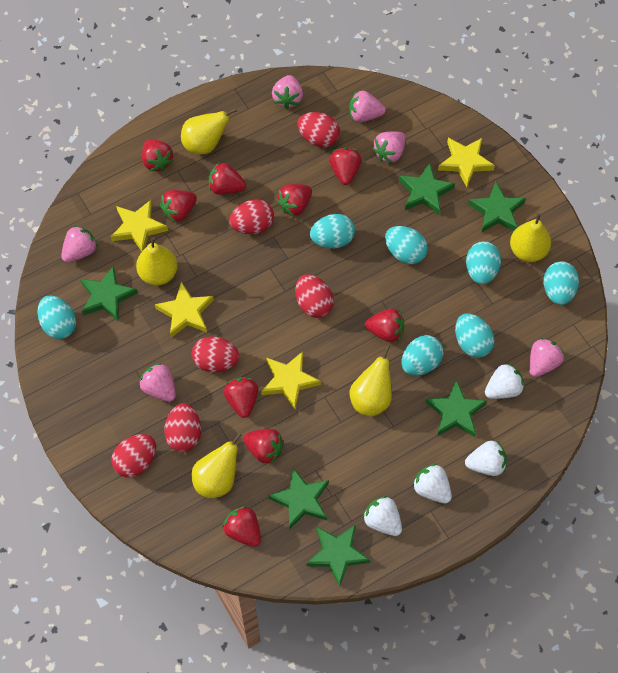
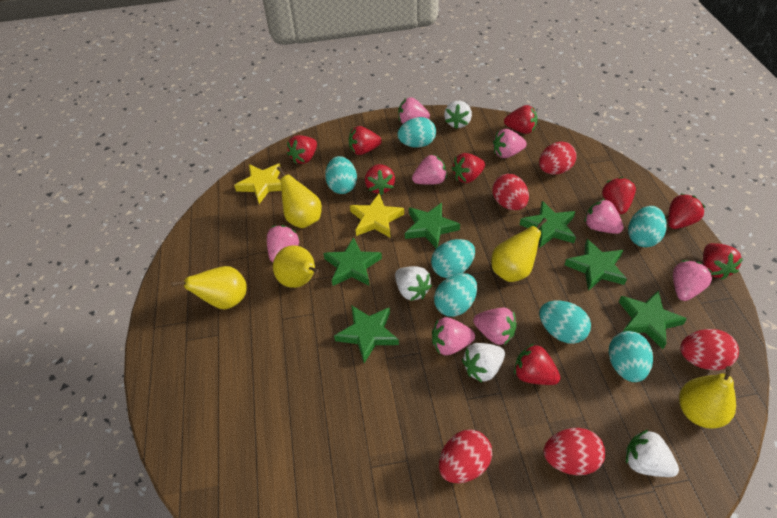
pink strawberry: 6 -> 8
red egg: 6 -> 5
yellow star: 4 -> 2

